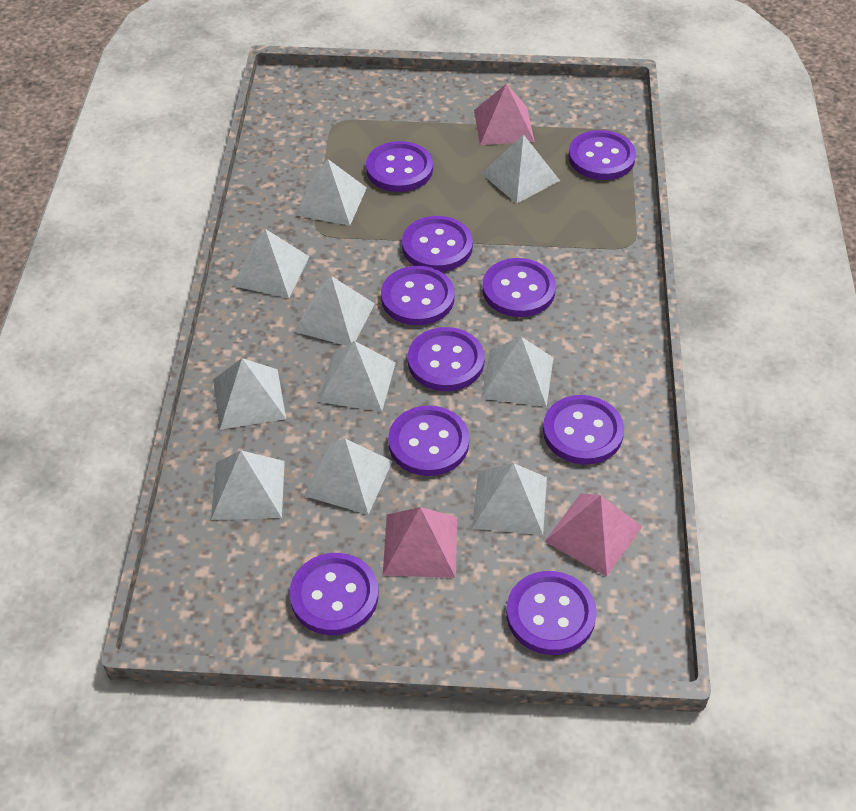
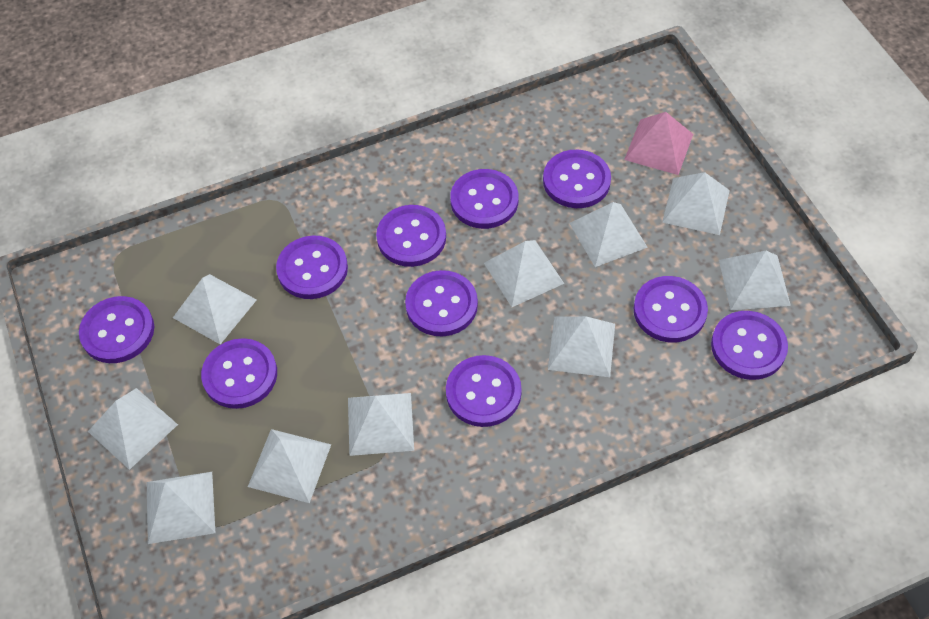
pink pyramid: 3 -> 1

